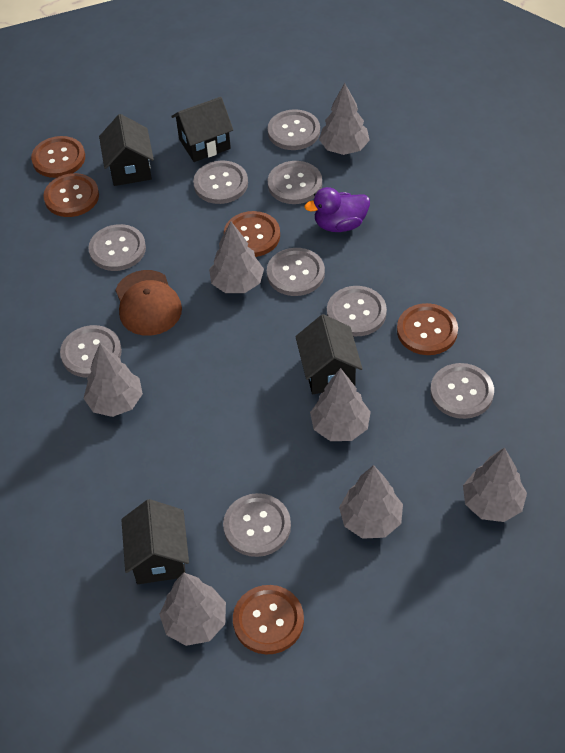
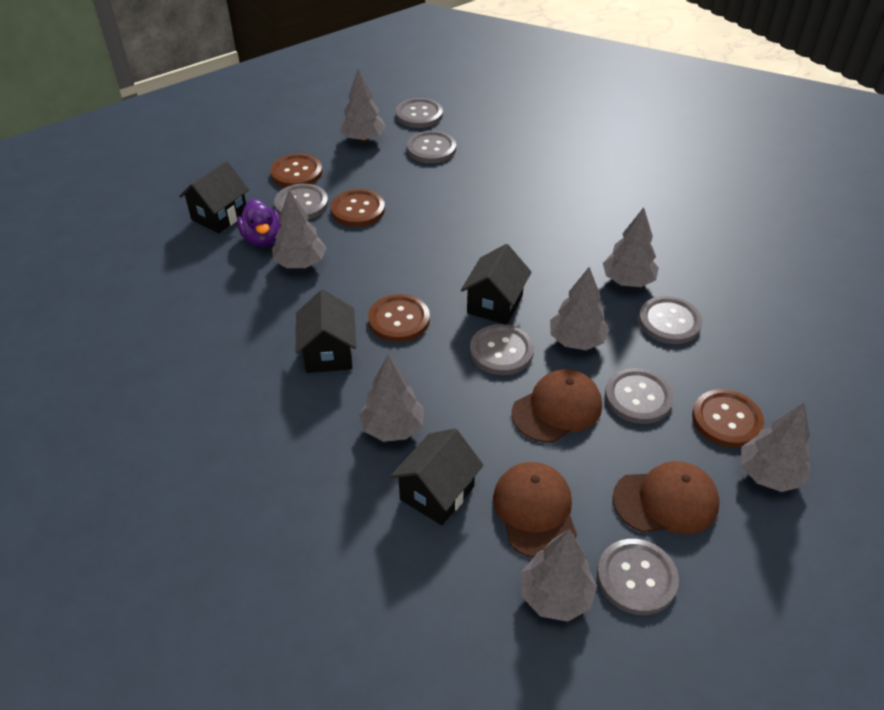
brown button: 5 -> 4
brown cap: 1 -> 3
grey button: 9 -> 7

